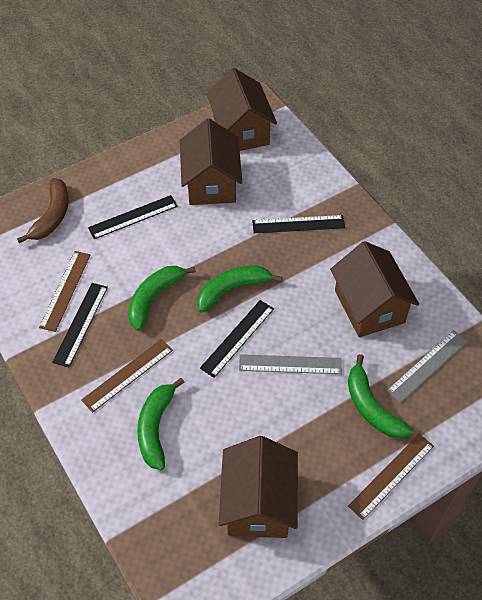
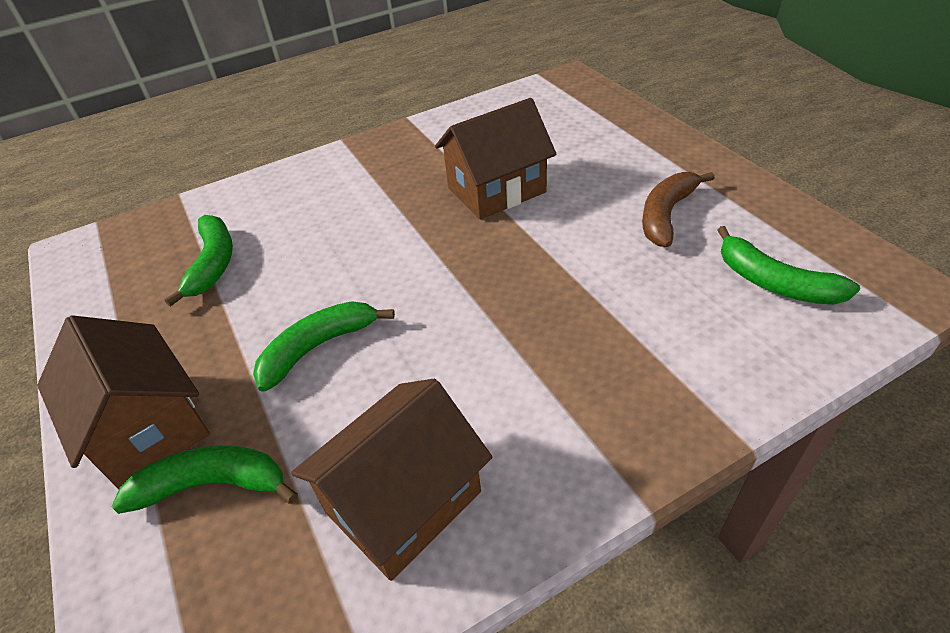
black ruler: 4 -> 0
brown house: 4 -> 3
brown ruler: 3 -> 0
grey ruler: 2 -> 0

